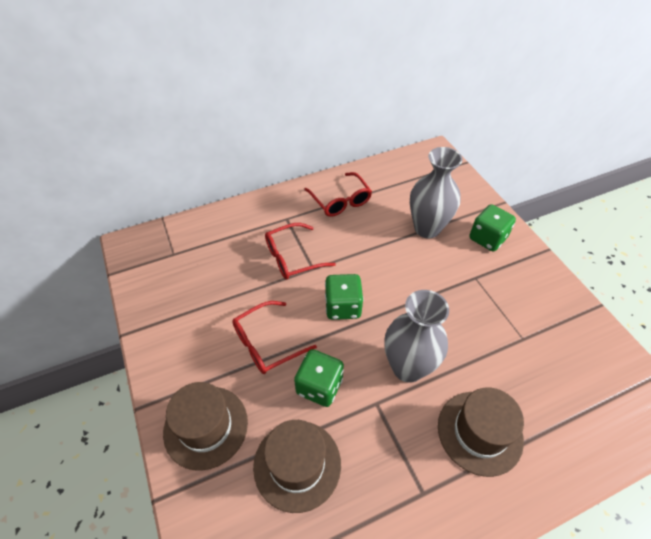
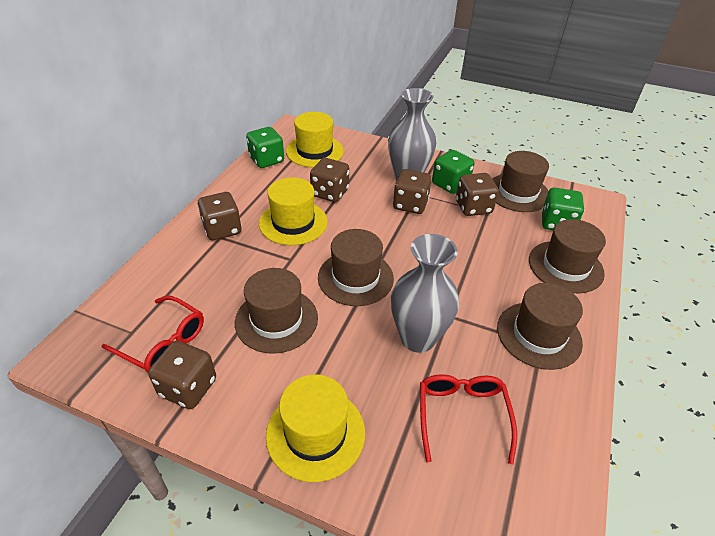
brown dice: 0 -> 5
brown hat: 3 -> 5
red glasses: 3 -> 2
yellow hat: 0 -> 3

